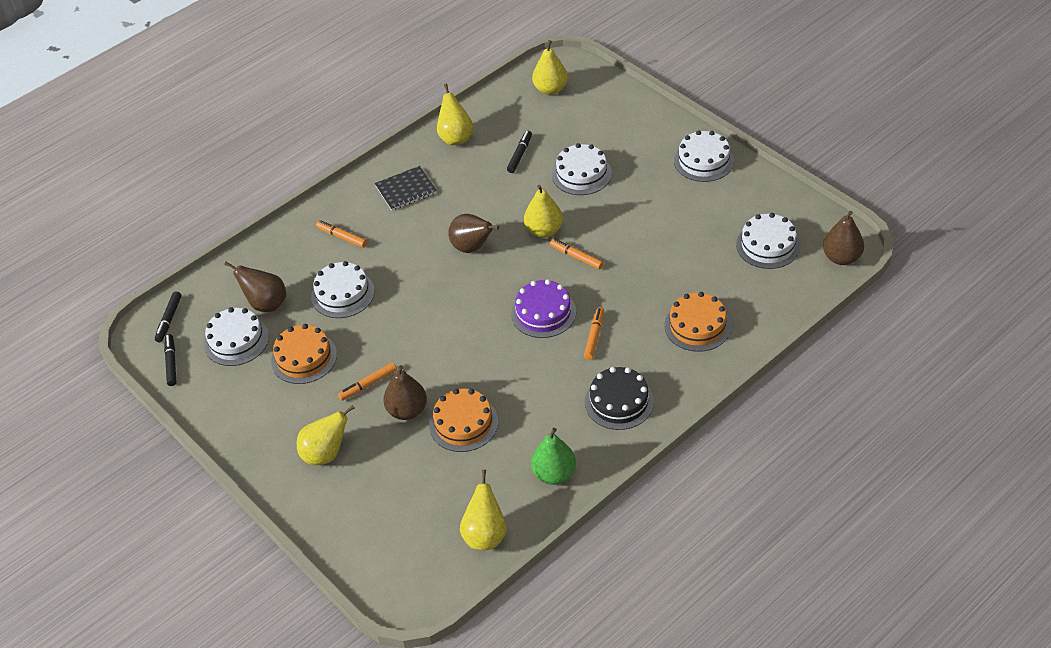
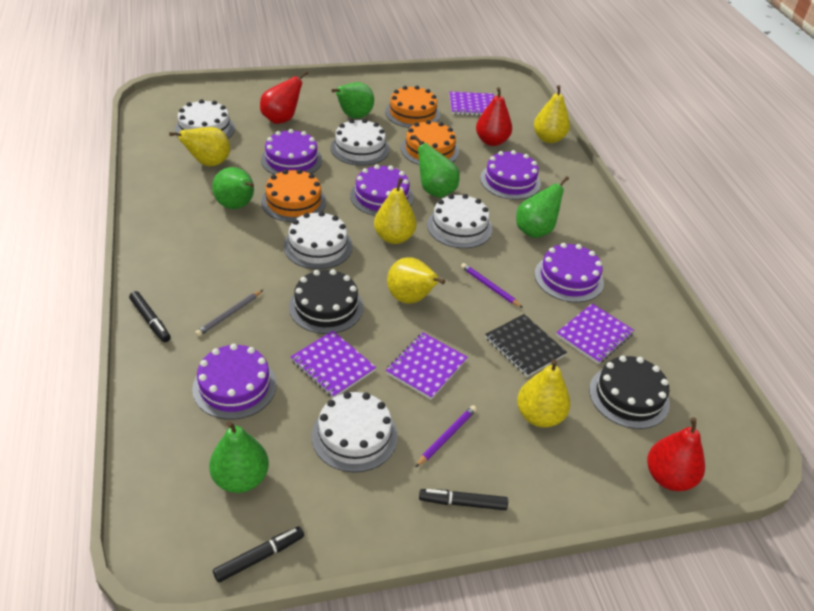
black cake: 1 -> 2
brown pear: 4 -> 0
green pear: 1 -> 5
grey pencil: 0 -> 1
orange marker: 4 -> 0
purple cake: 1 -> 5
purple notebook: 0 -> 4
purple pencil: 0 -> 2
red pear: 0 -> 3

